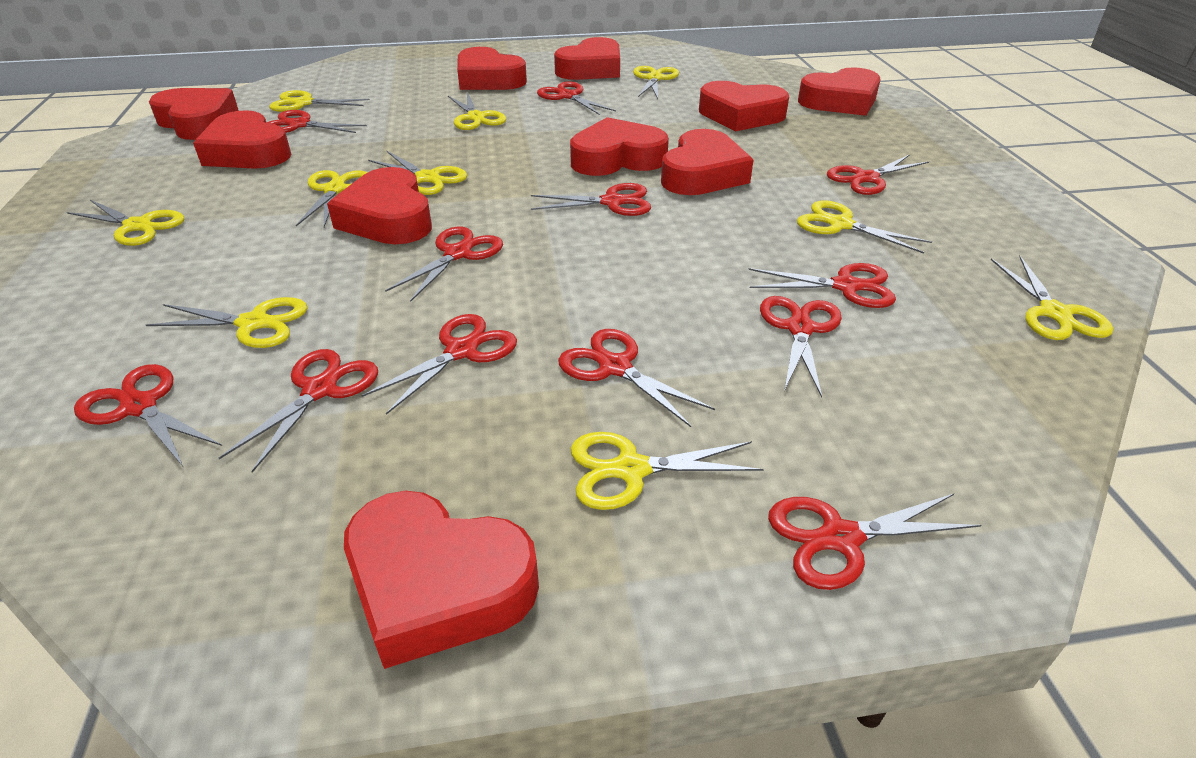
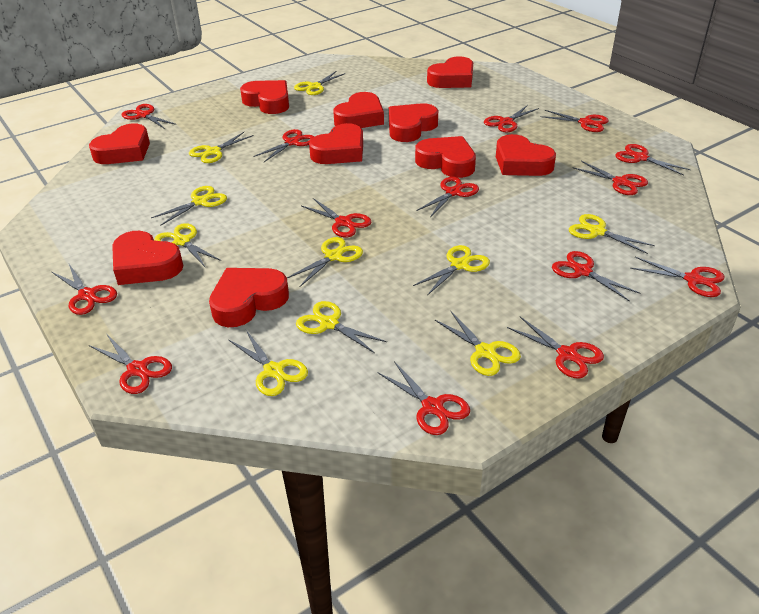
red scissors: 12 -> 14

